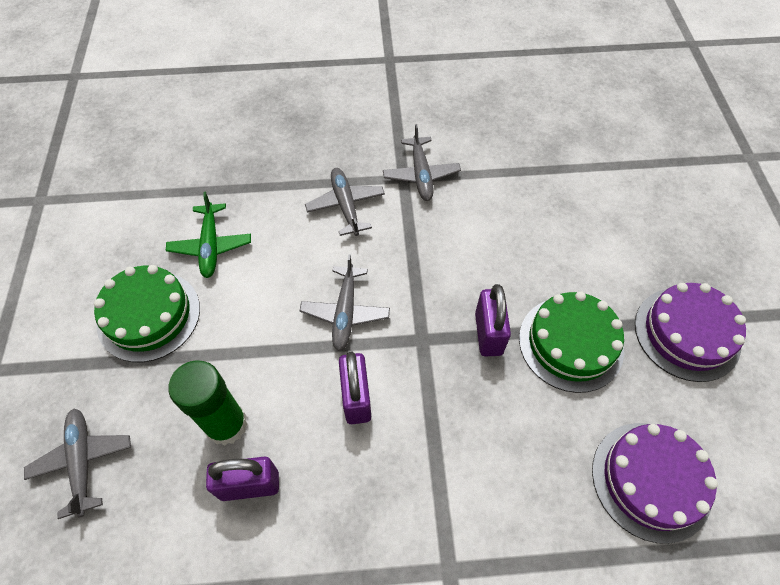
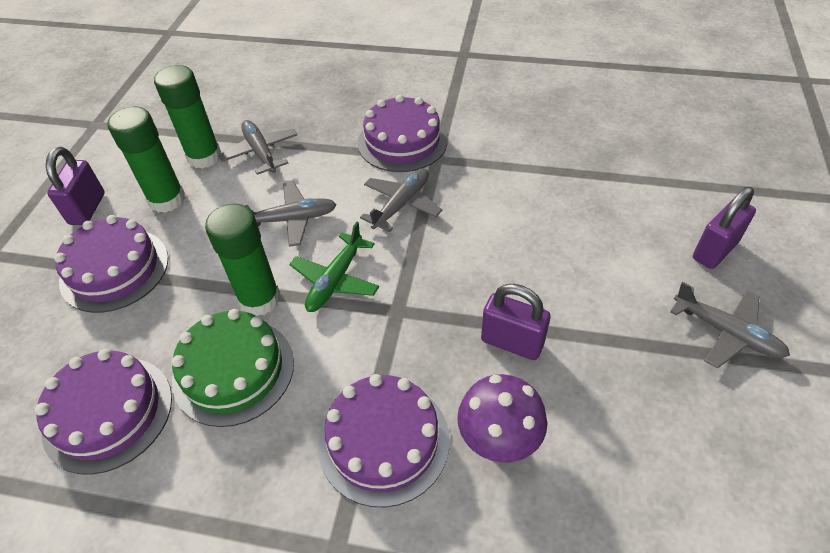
green cake: 2 -> 1
green glue stick: 1 -> 3
purple cake: 2 -> 4
purple mushroom: 0 -> 1

